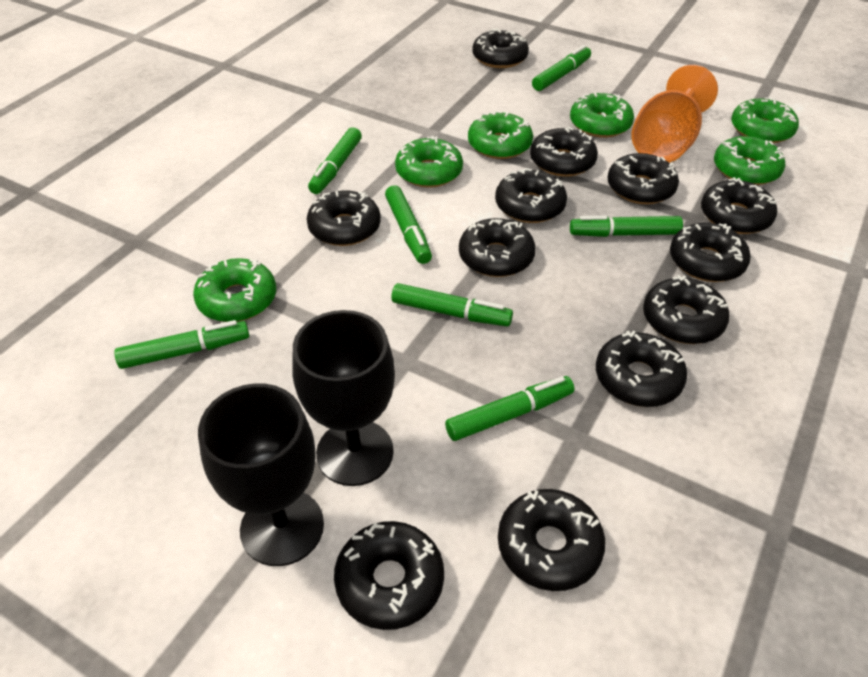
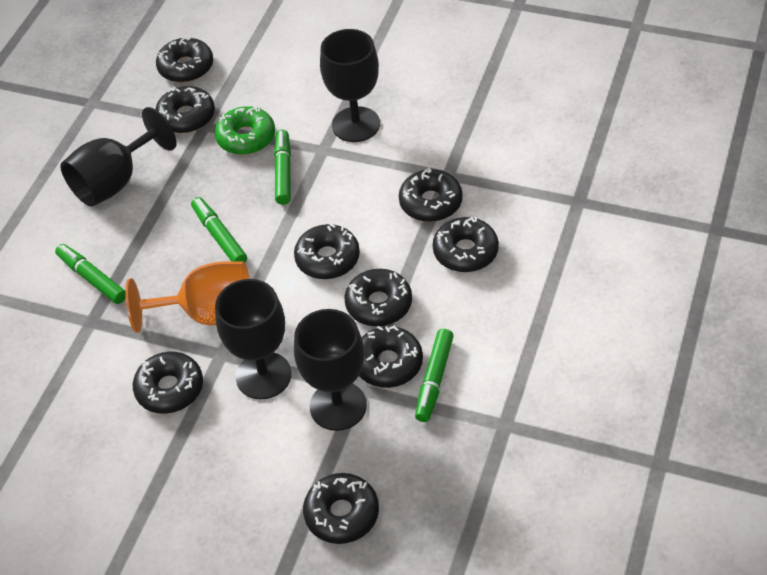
black donut: 12 -> 9
black goblet: 2 -> 4
green donut: 6 -> 1
green marker: 7 -> 4

